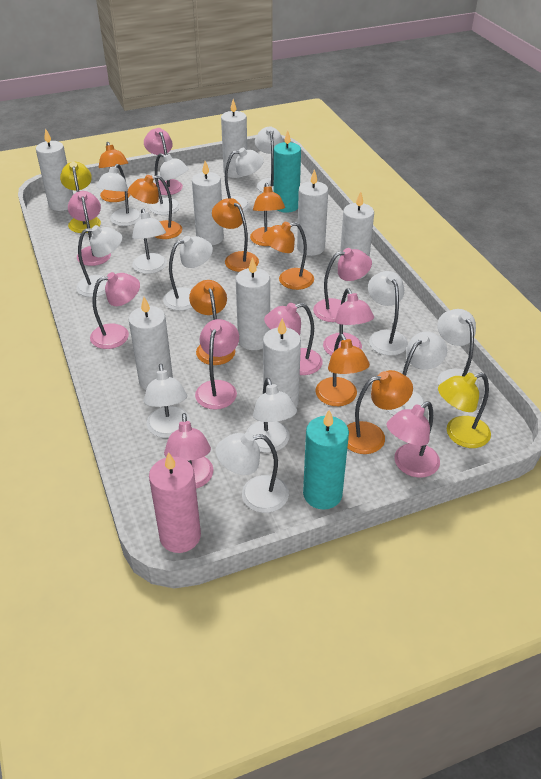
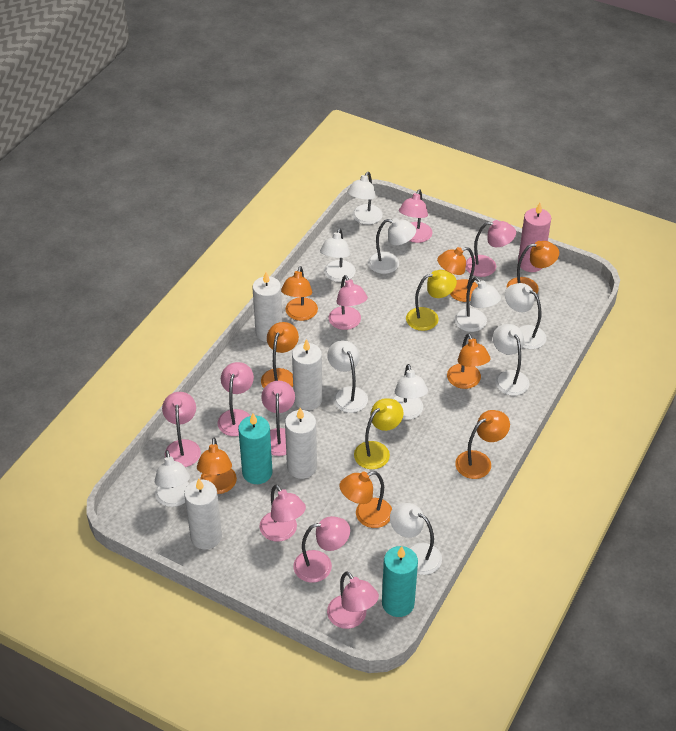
white candle: 8 -> 4
white lamp: 13 -> 10

